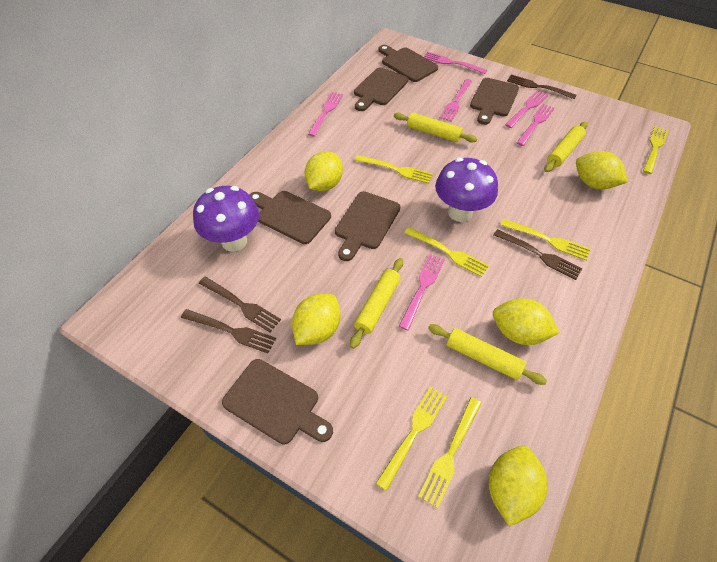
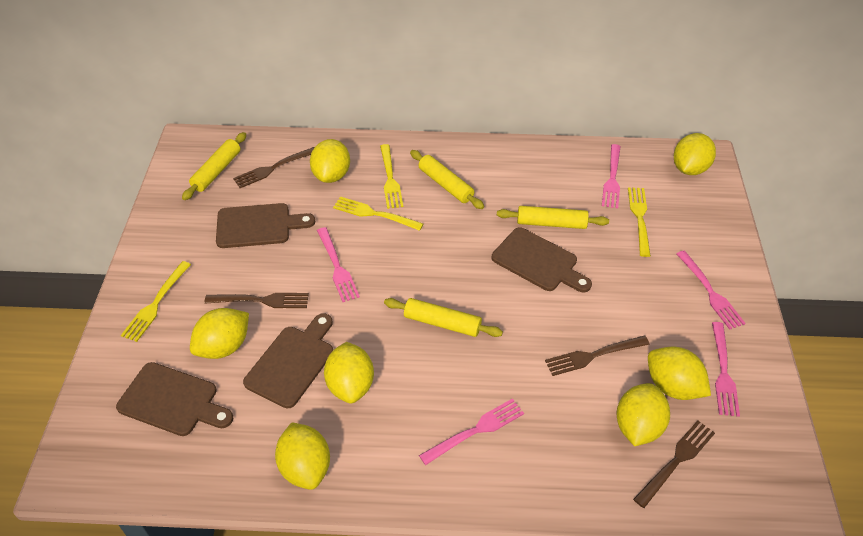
brown cutting board: 6 -> 4
pink fork: 6 -> 5
purple mushroom: 2 -> 0
yellow fork: 6 -> 4
yellow lemon: 5 -> 7

